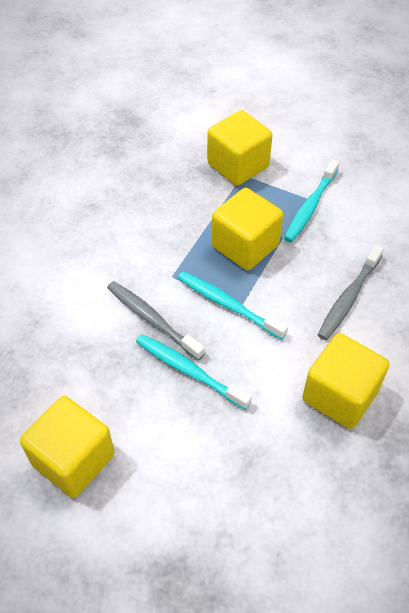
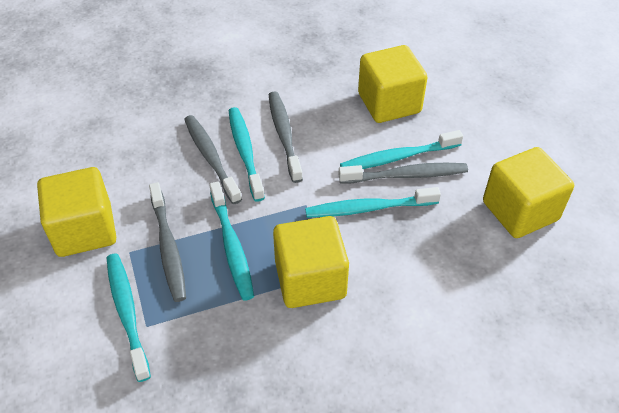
grey toothbrush: 2 -> 4
turquoise toothbrush: 3 -> 5

